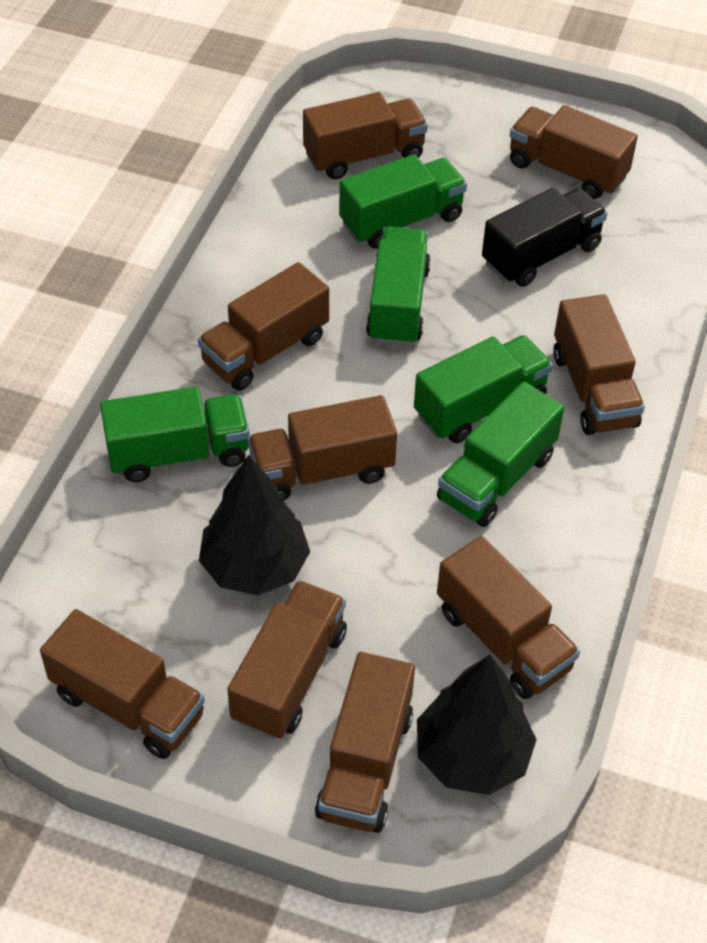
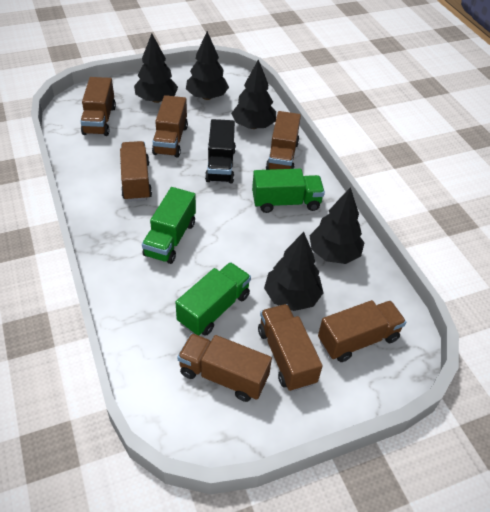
black tree: 2 -> 5
brown truck: 9 -> 7
green truck: 5 -> 3

